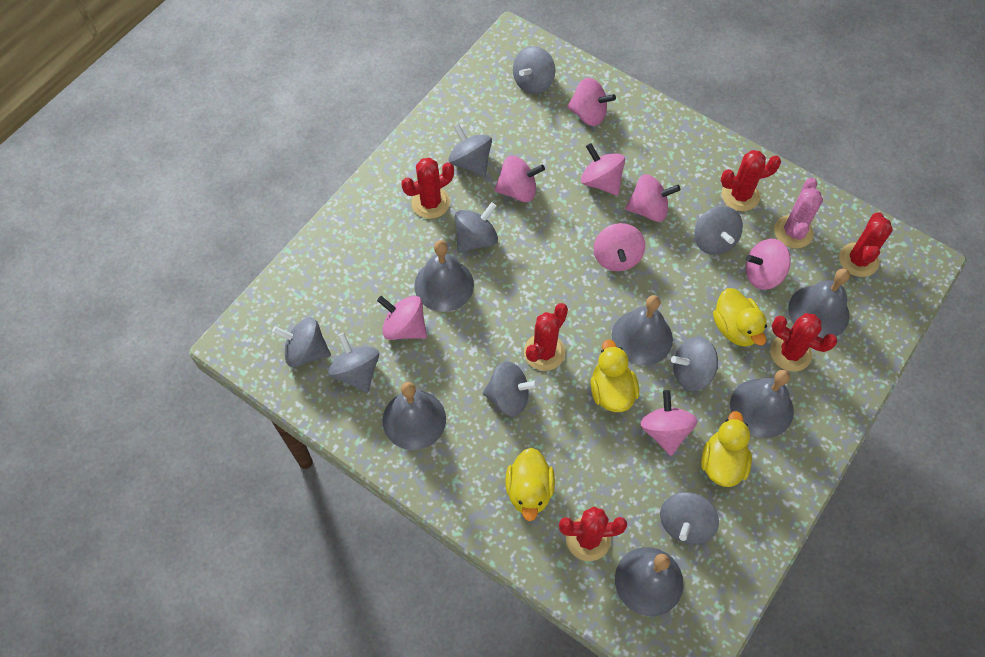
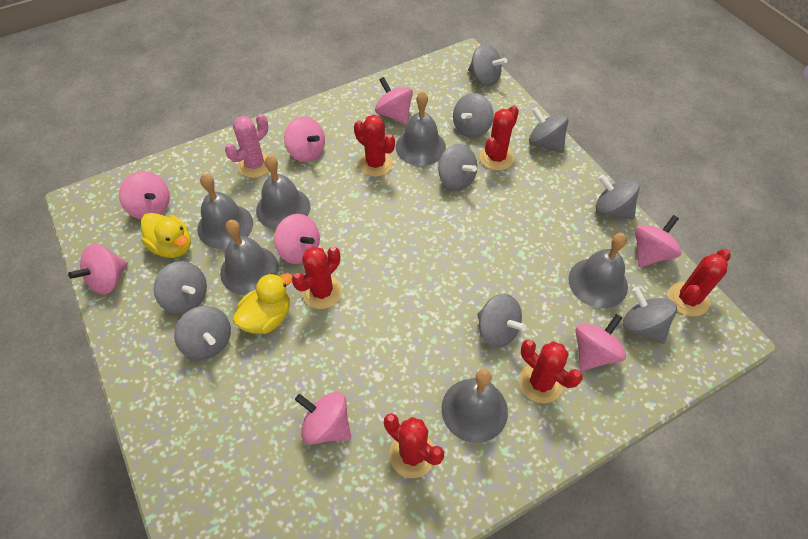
yellow duck: 4 -> 2

